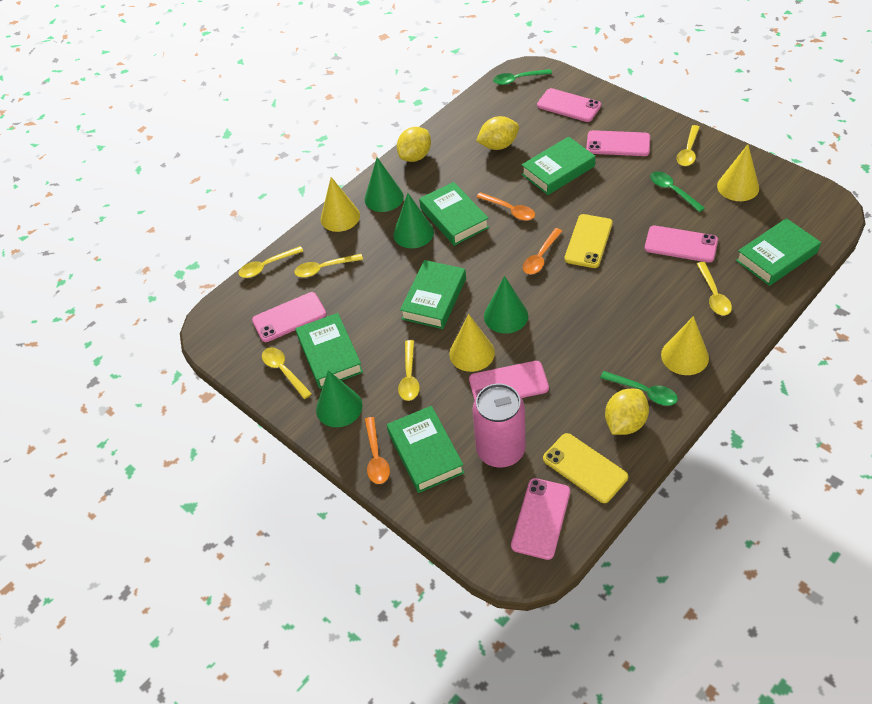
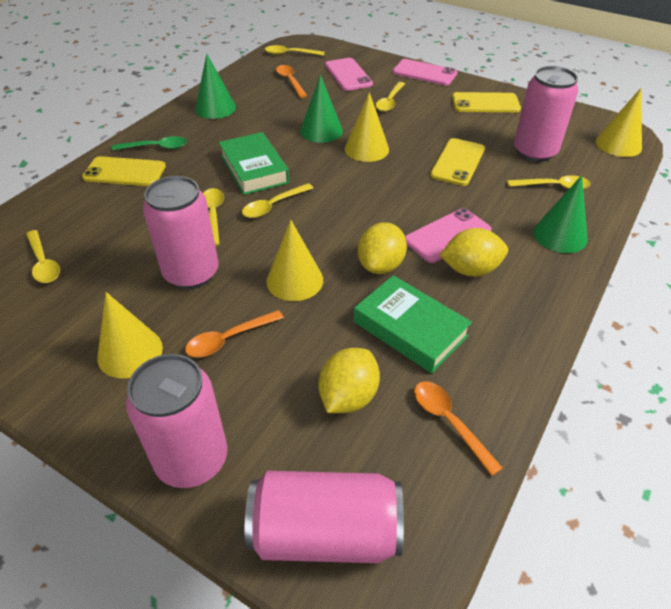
green book: 6 -> 2
green cone: 4 -> 3
green spoon: 3 -> 1
pink can: 1 -> 4
pink phone: 6 -> 3
yellow phone: 2 -> 3

